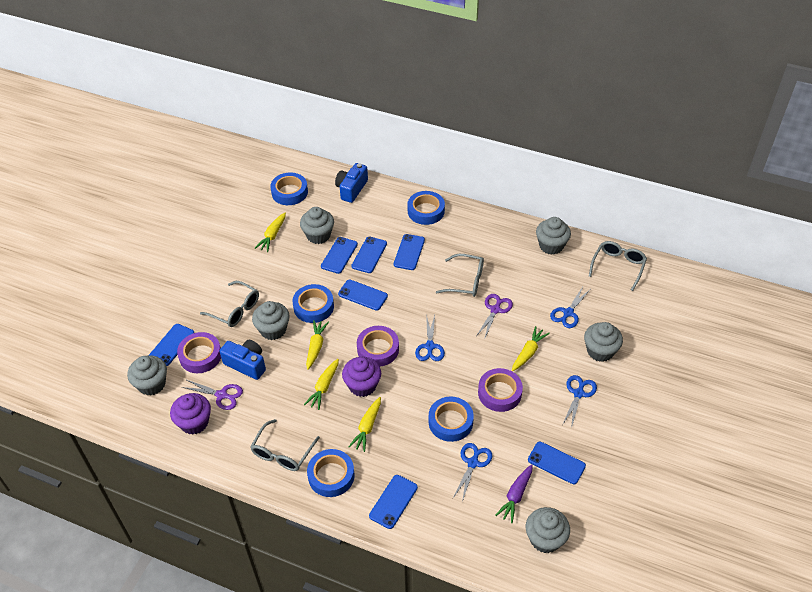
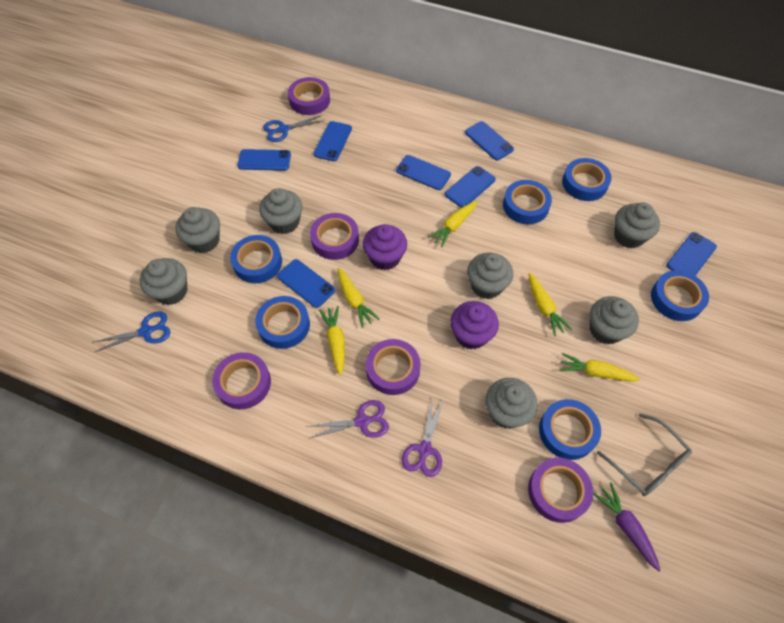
blue camera: 2 -> 0
blue scissors: 4 -> 2
blue tape: 5 -> 6
grey cupcake: 6 -> 7
grey glasses: 4 -> 1
purple tape: 3 -> 5

